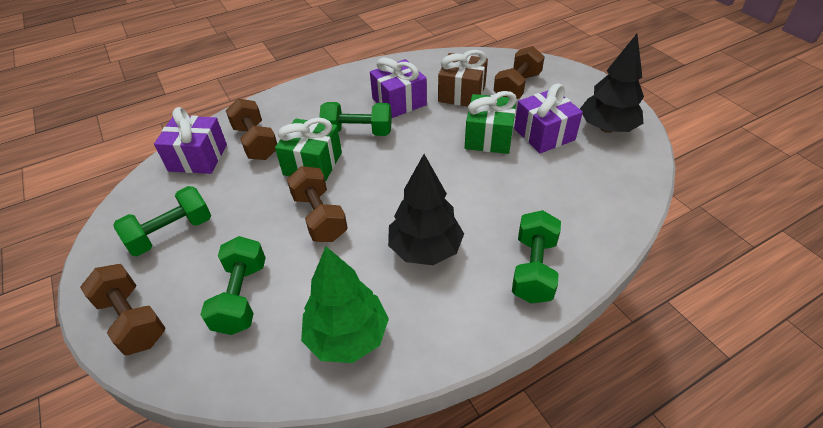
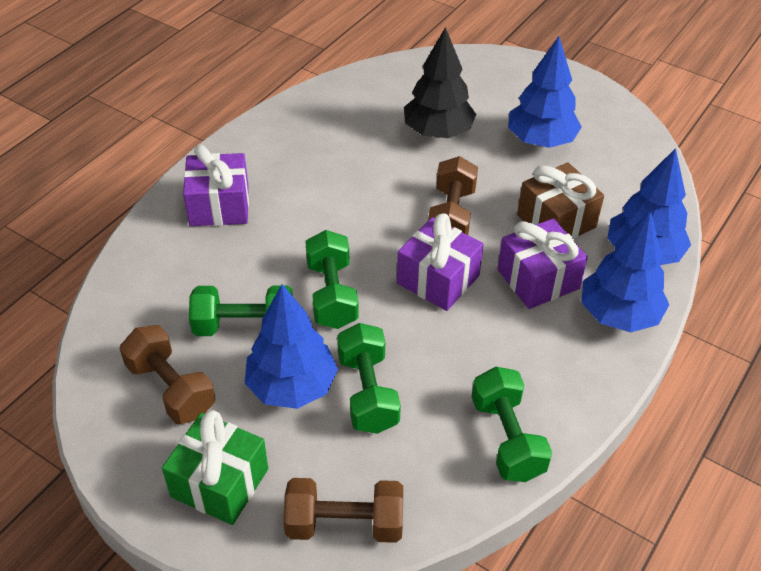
black tree: 2 -> 1
blue tree: 0 -> 4
brown dumbbell: 4 -> 3
green gift: 2 -> 1
green tree: 1 -> 0

